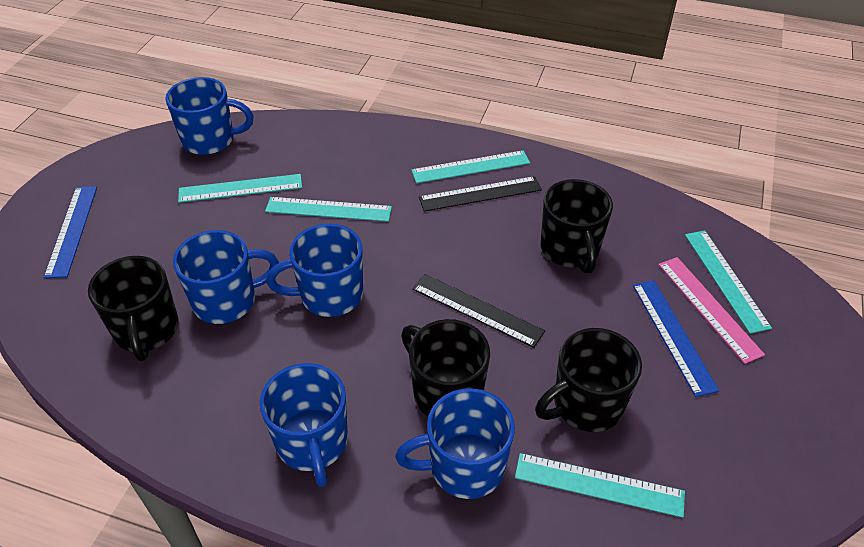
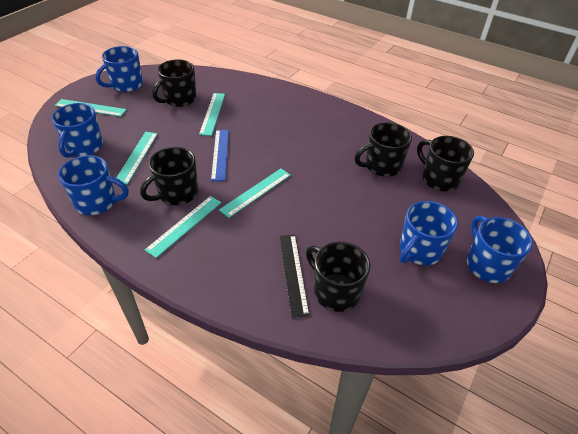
black mug: 4 -> 5
black ruler: 2 -> 1
blue ruler: 2 -> 1
pink ruler: 1 -> 0

